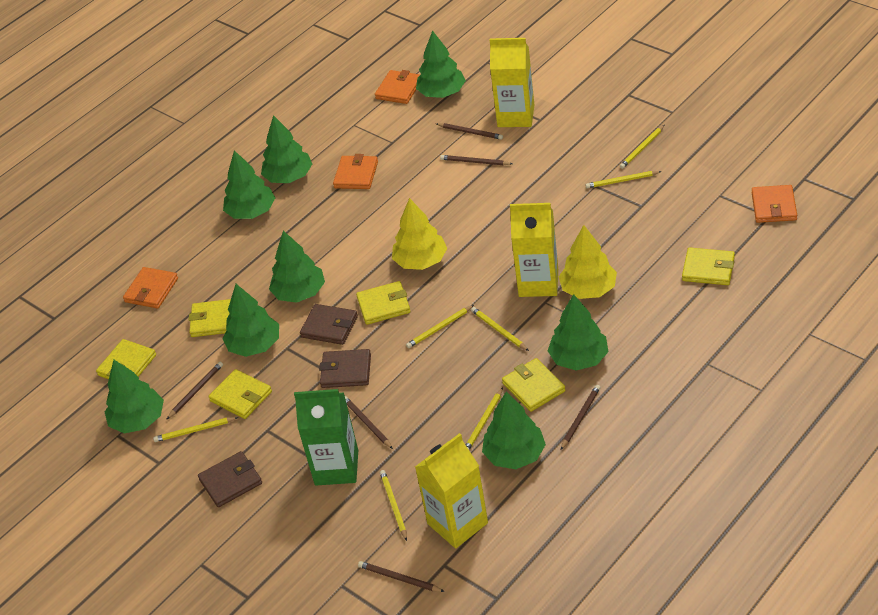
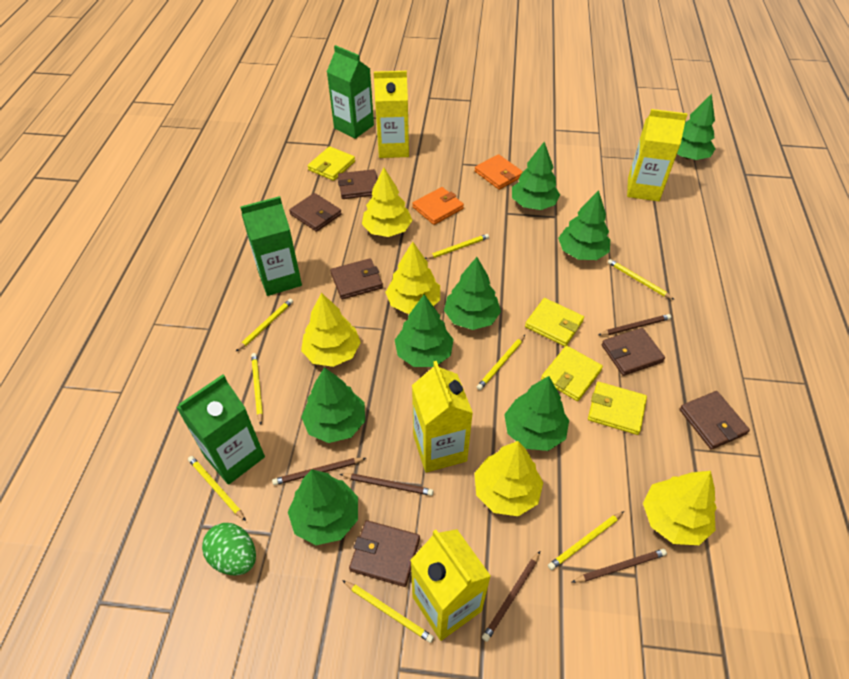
brown pencil: 6 -> 5
brown wallet: 3 -> 6
green carton: 1 -> 3
green egg: 0 -> 1
orange wallet: 4 -> 2
yellow carton: 3 -> 4
yellow pencil: 7 -> 8
yellow tree: 2 -> 5
yellow wallet: 6 -> 4

